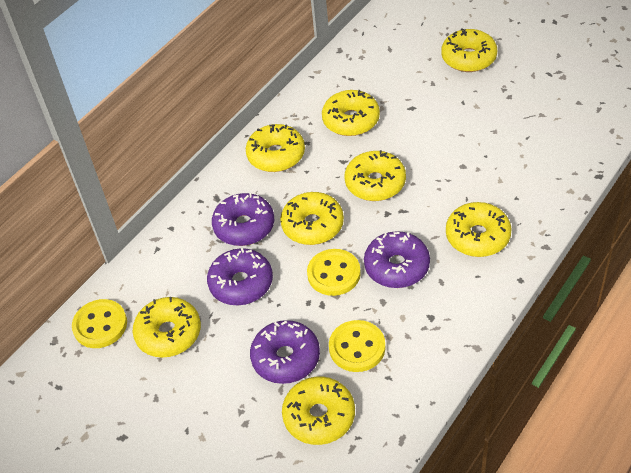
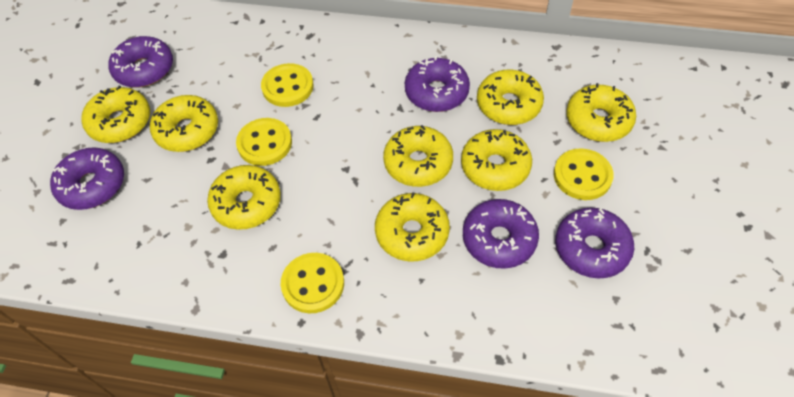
purple donut: 4 -> 5
yellow button: 3 -> 4

